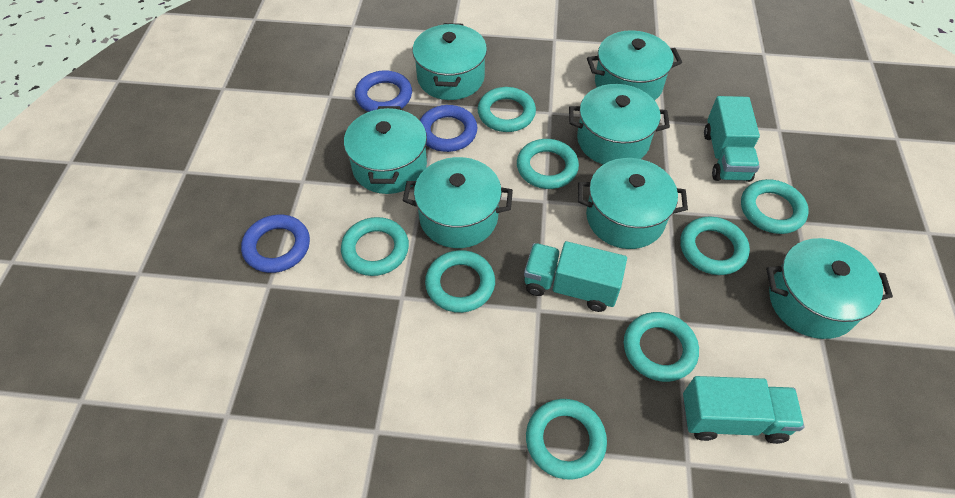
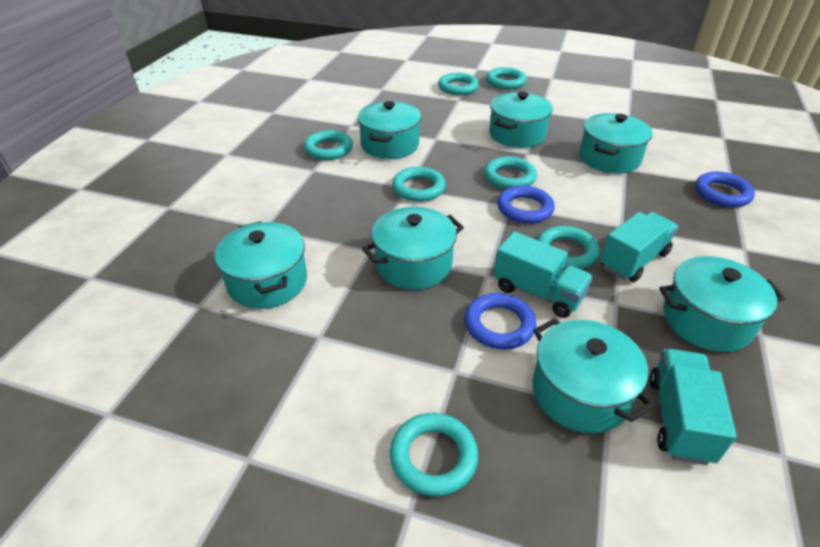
turquoise ring: 8 -> 7

